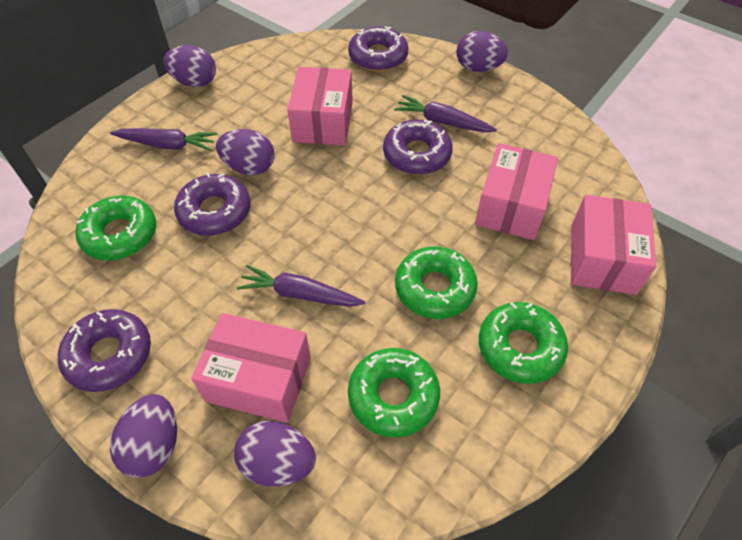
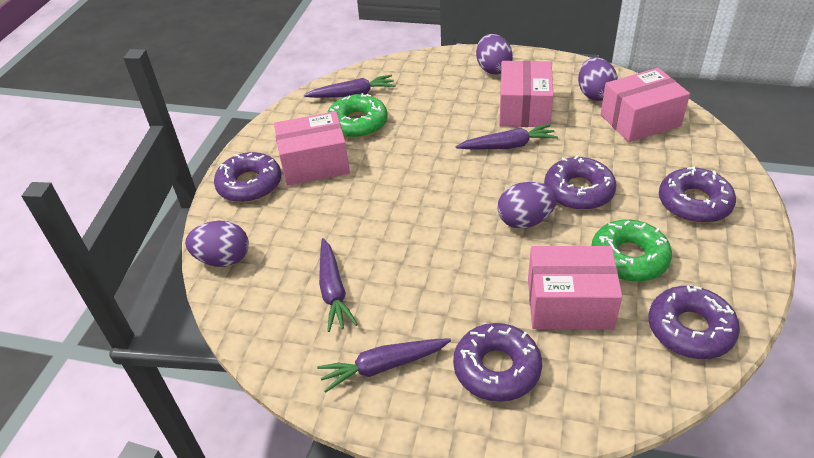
green donut: 4 -> 2
purple carrot: 3 -> 4
purple donut: 4 -> 5
purple egg: 5 -> 4

